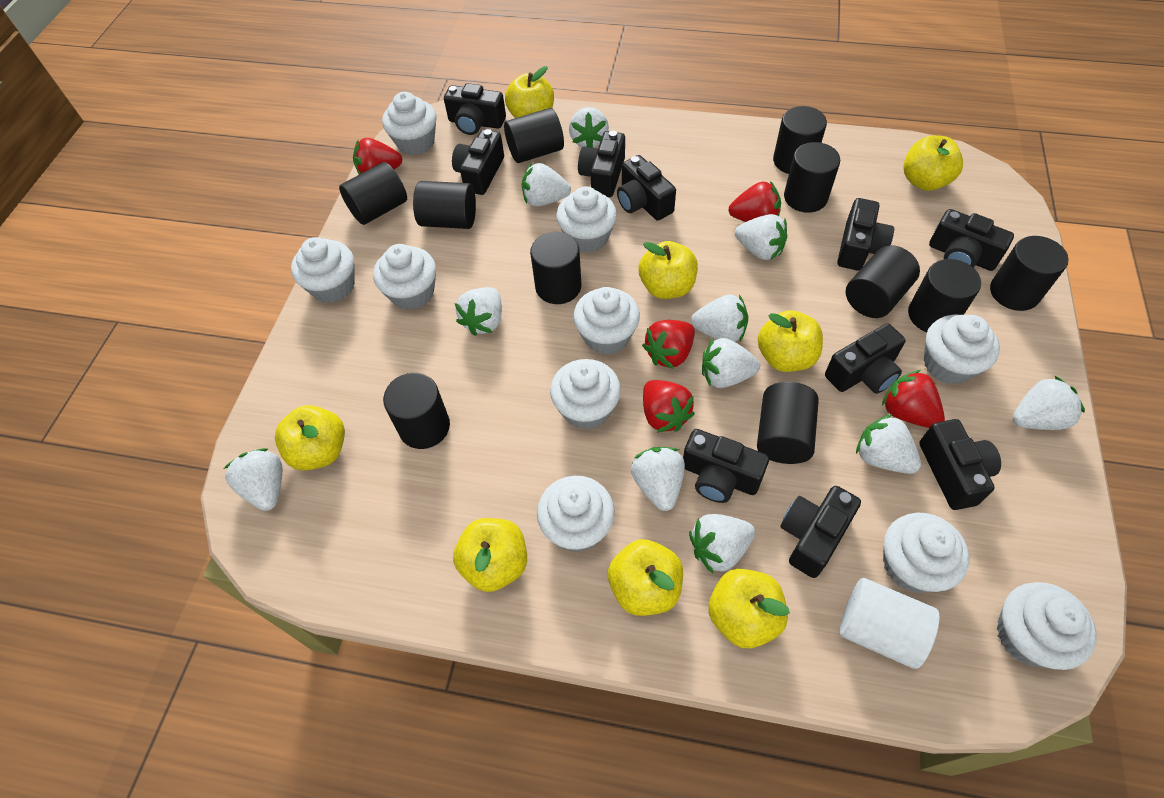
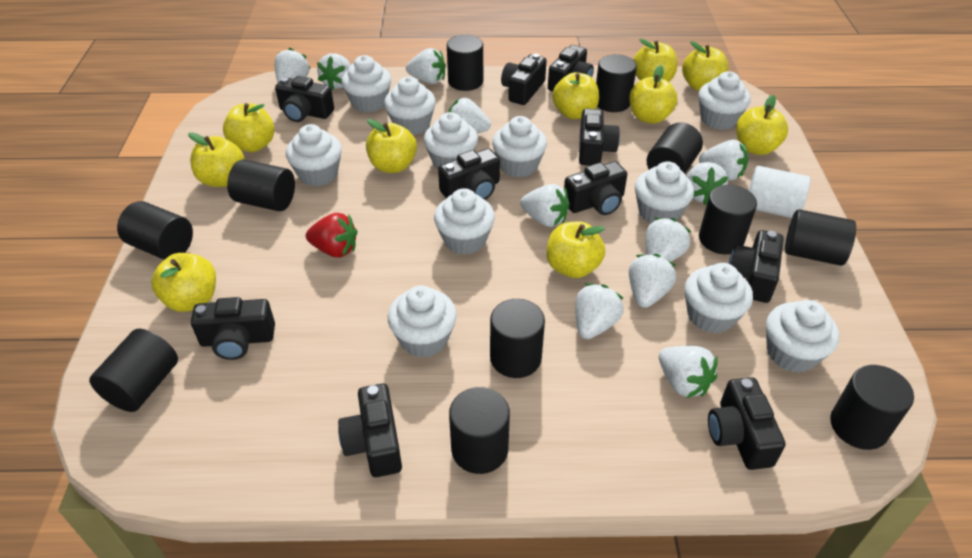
red strawberry: 5 -> 1
white cupcake: 10 -> 11
yellow apple: 8 -> 10

